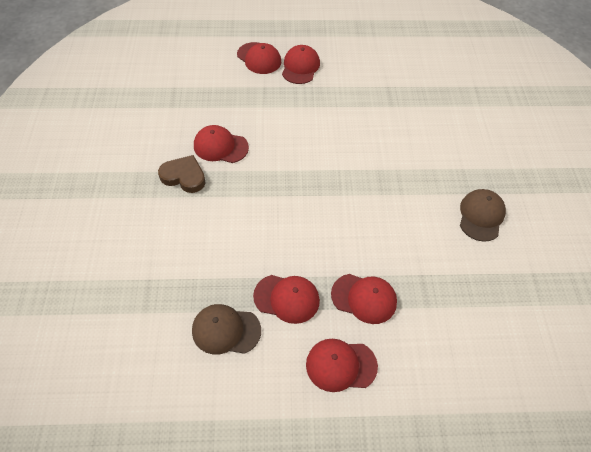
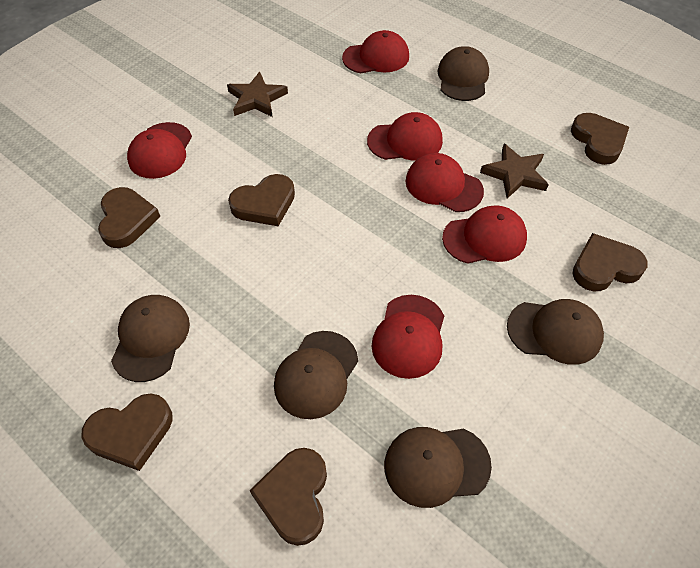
brown cap: 2 -> 5
brown heart: 1 -> 6
brown star: 0 -> 2

